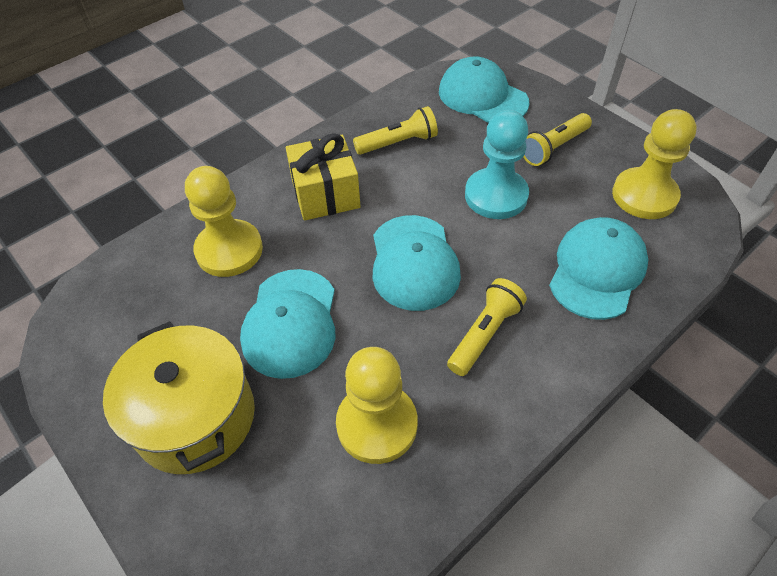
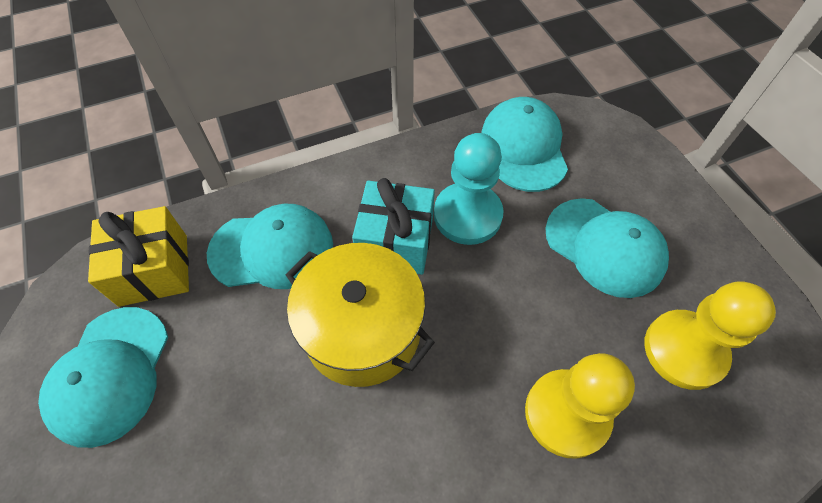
turquoise gift: 0 -> 1
yellow flashlight: 3 -> 0
yellow pawn: 3 -> 2

